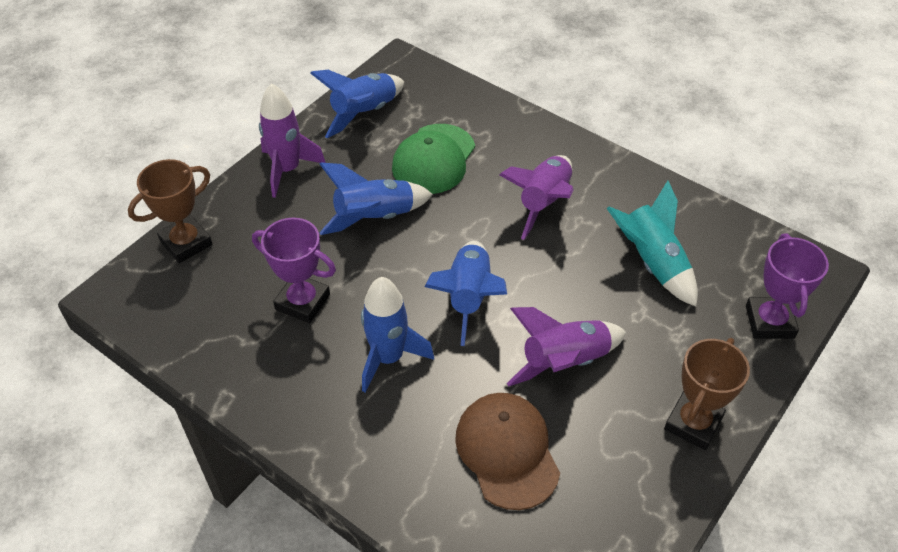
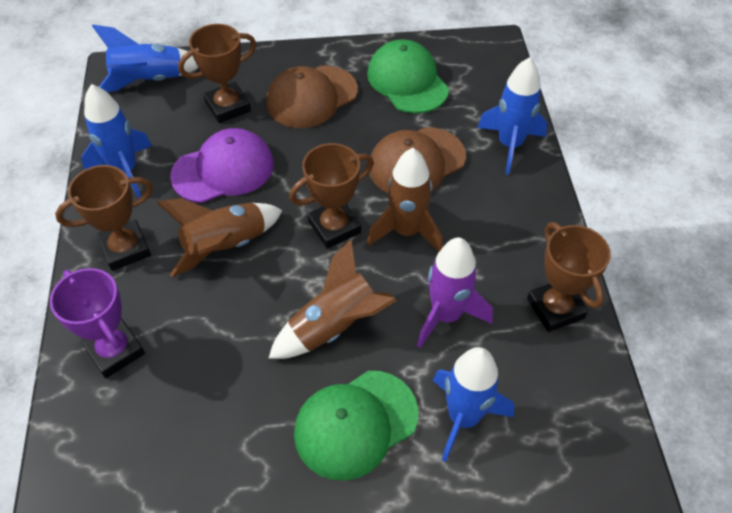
brown cap: 1 -> 2
brown rocket: 0 -> 3
brown trophy: 2 -> 4
green cap: 1 -> 2
purple cap: 0 -> 1
purple rocket: 3 -> 1
purple trophy: 2 -> 1
turquoise rocket: 1 -> 0

